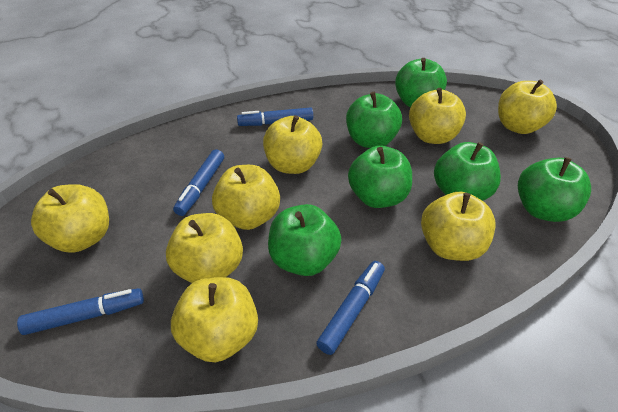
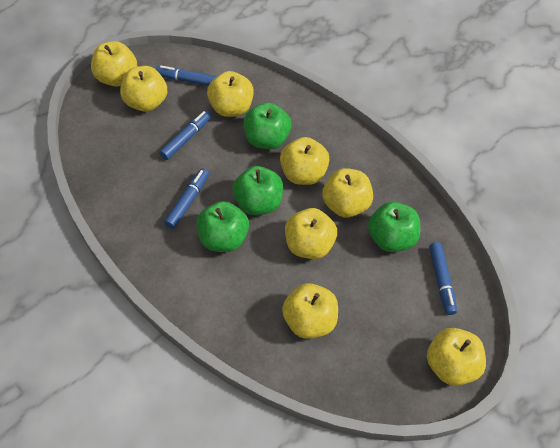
green apple: 6 -> 4

